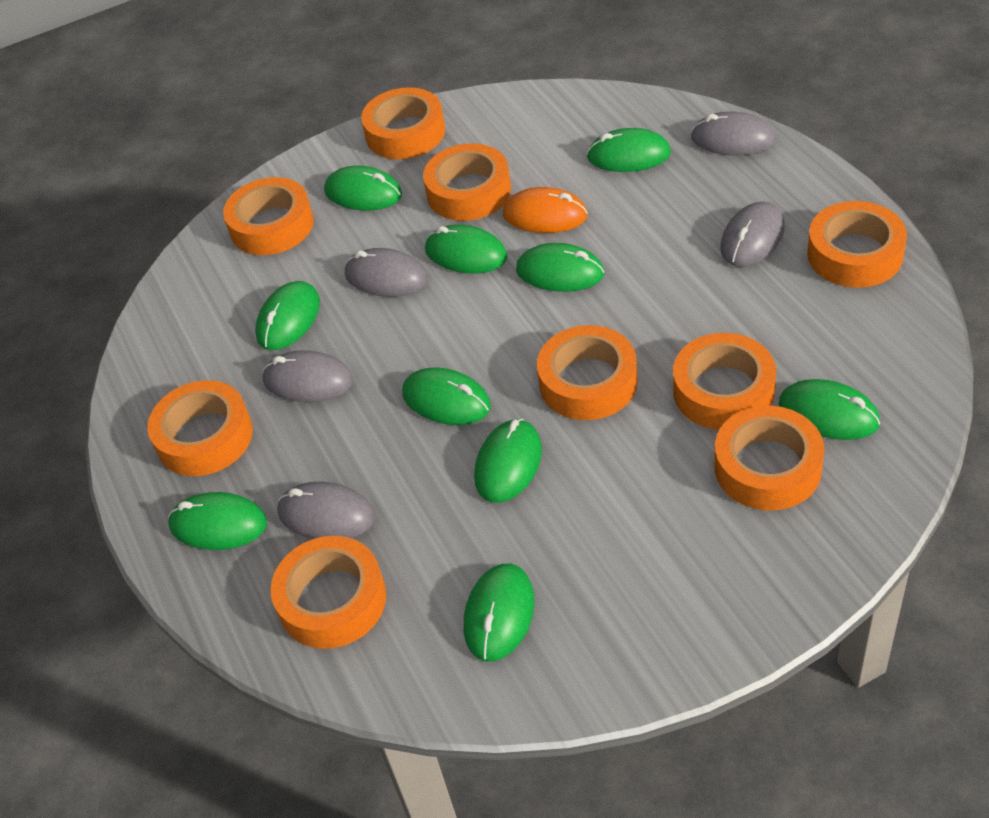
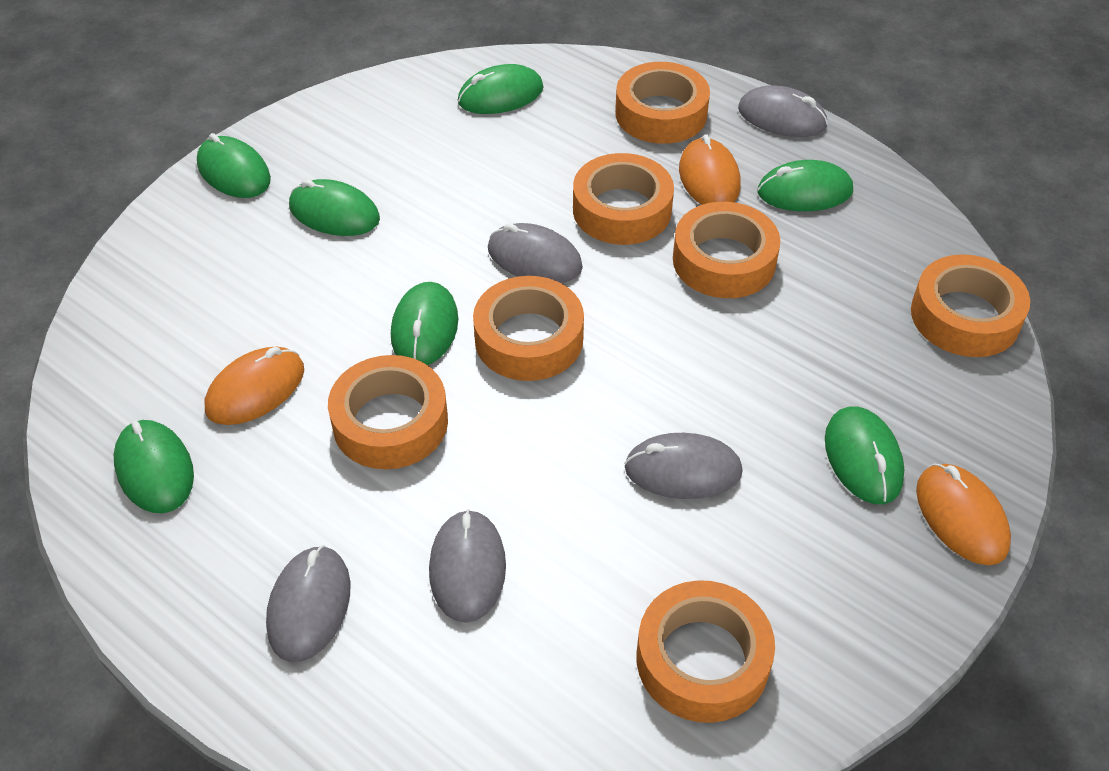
green mouse: 10 -> 7
orange mouse: 1 -> 3
orange tape: 9 -> 7

